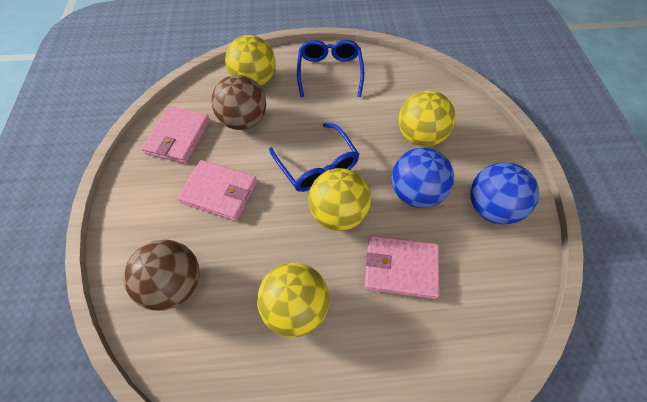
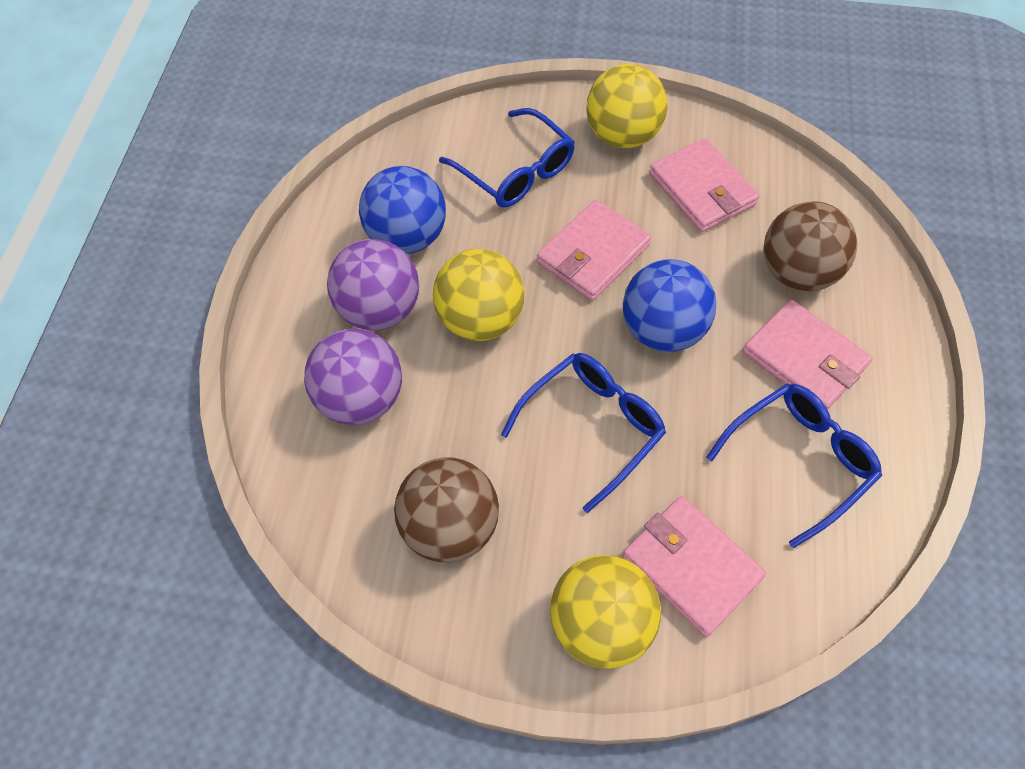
blue glasses: 2 -> 3
pink wallet: 3 -> 4
purple ball: 0 -> 2
yellow ball: 4 -> 3

